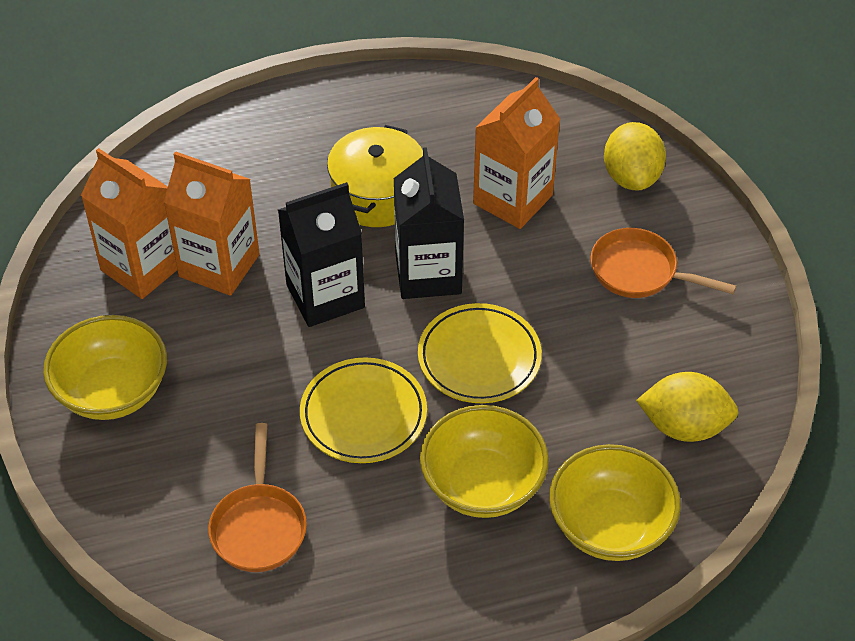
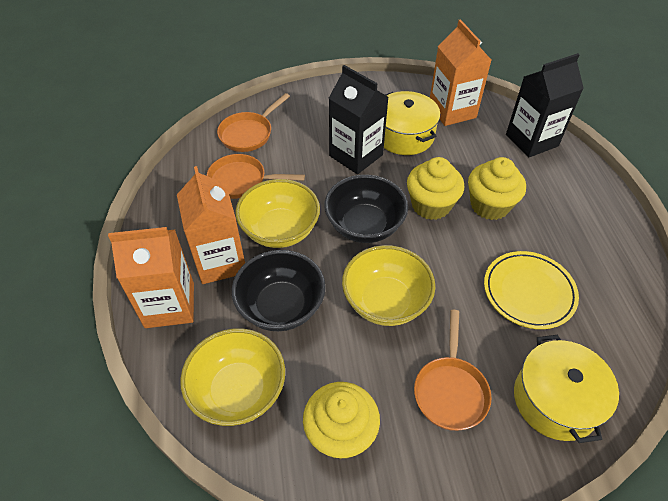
black bowl: 0 -> 2
orange pan: 2 -> 3
yellow cupcake: 0 -> 3
yellow lemon: 2 -> 0
yellow plate: 2 -> 1
yellow pot: 1 -> 2

